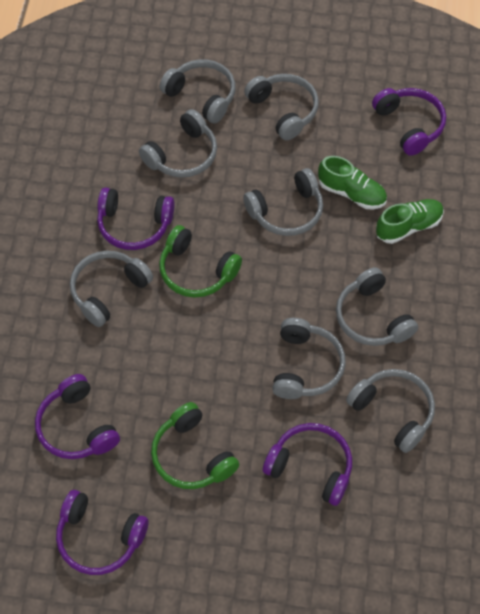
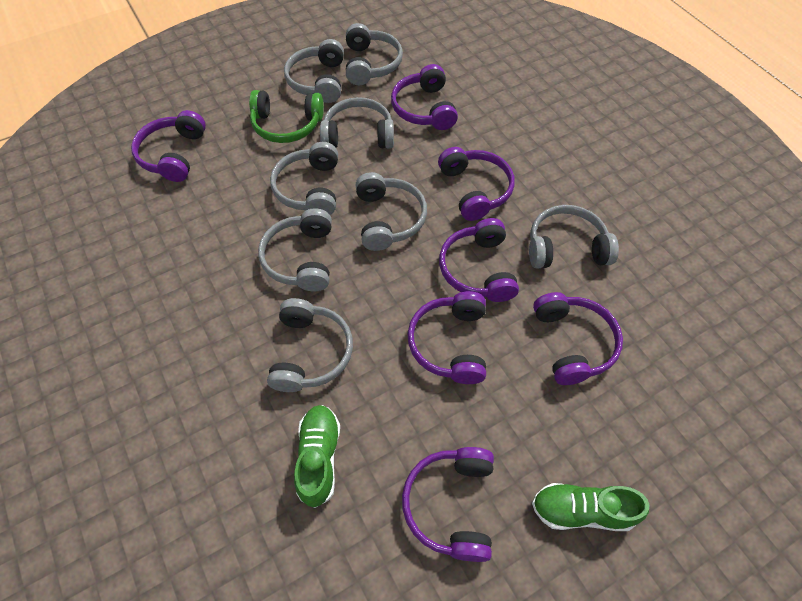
green headphones: 2 -> 1
purple headphones: 5 -> 7

